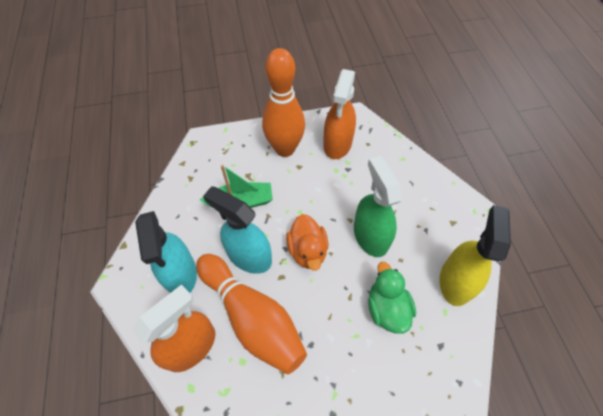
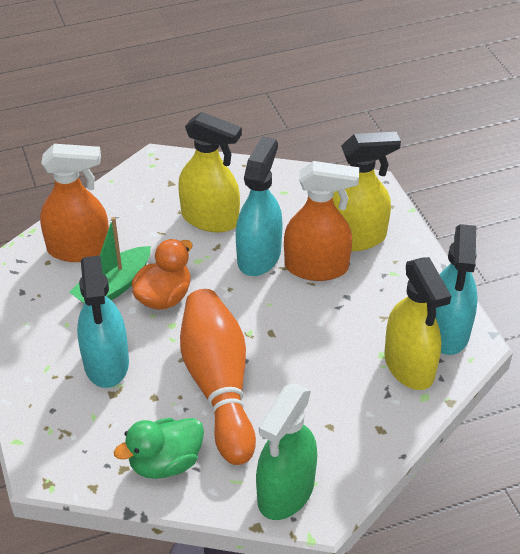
orange bowling pin: 2 -> 1
turquoise spray bottle: 2 -> 3
yellow spray bottle: 1 -> 3

